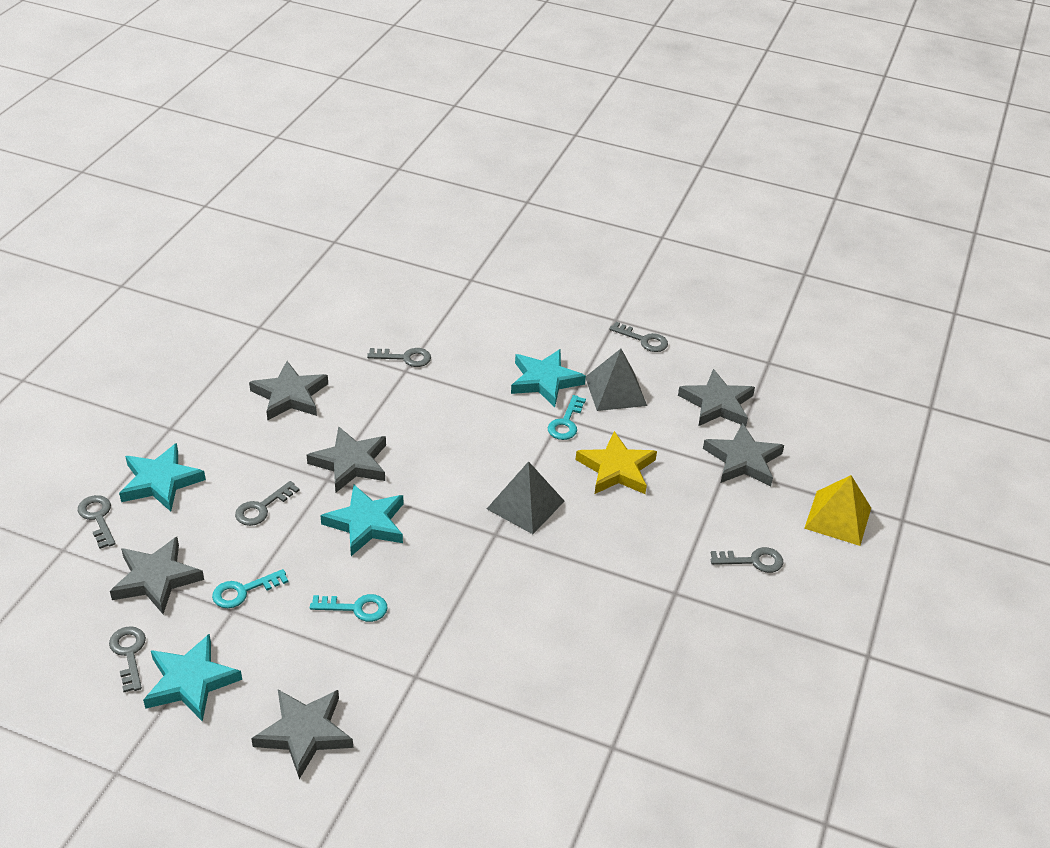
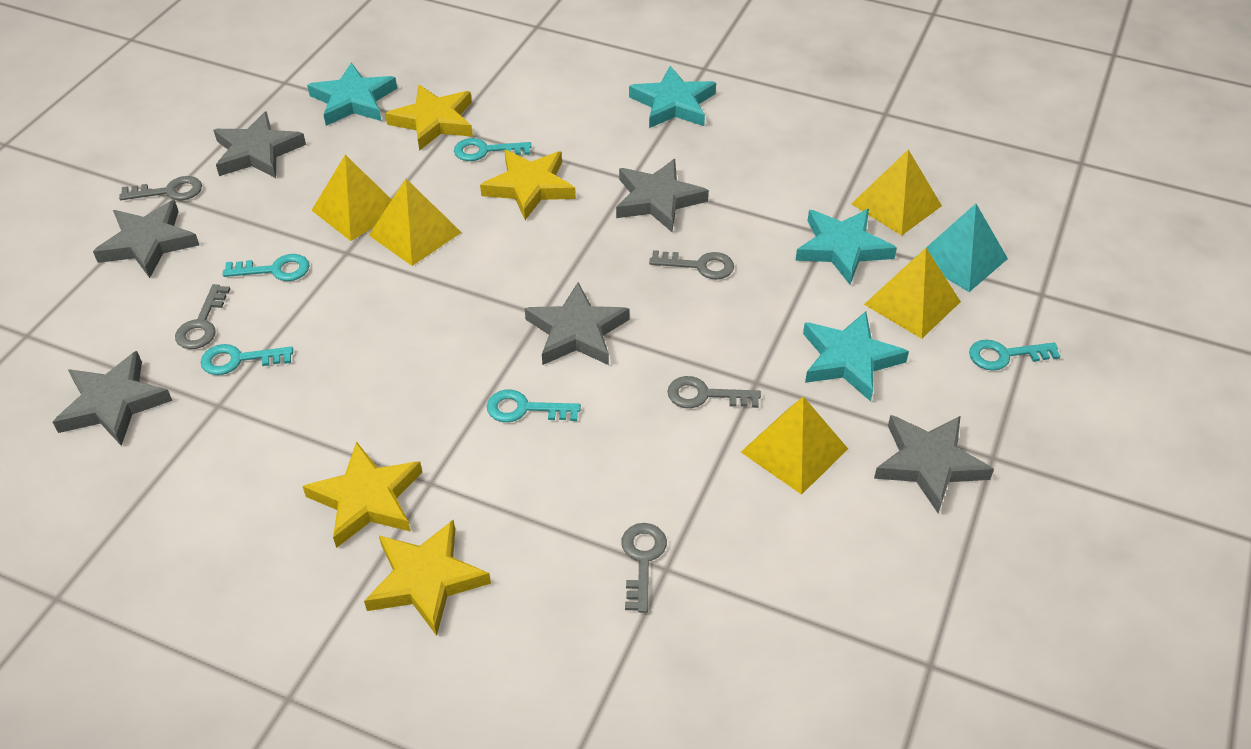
grey key: 6 -> 5
grey pyramid: 2 -> 0
turquoise key: 3 -> 5
turquoise pyramid: 0 -> 1
yellow pyramid: 1 -> 5
yellow star: 1 -> 4

